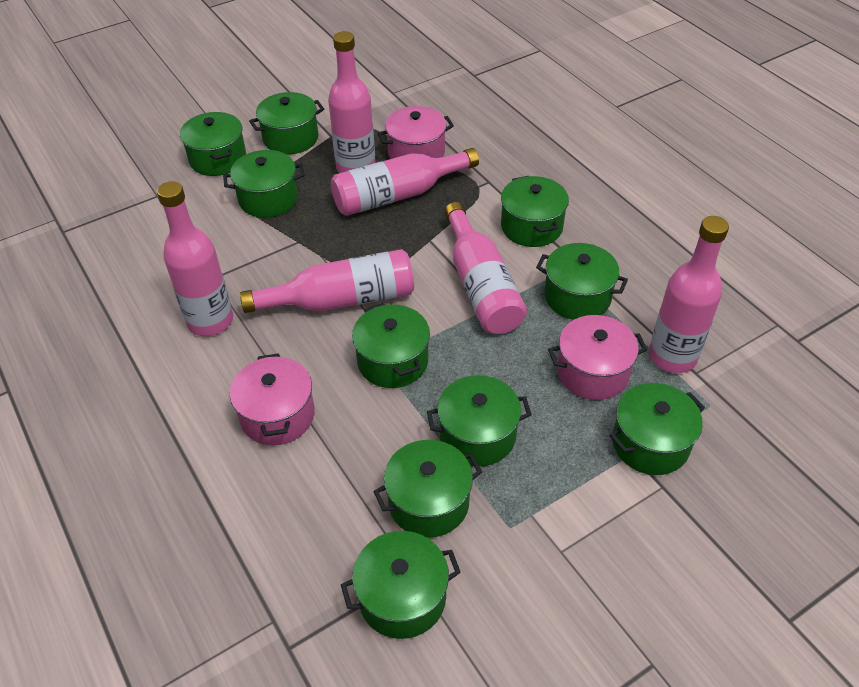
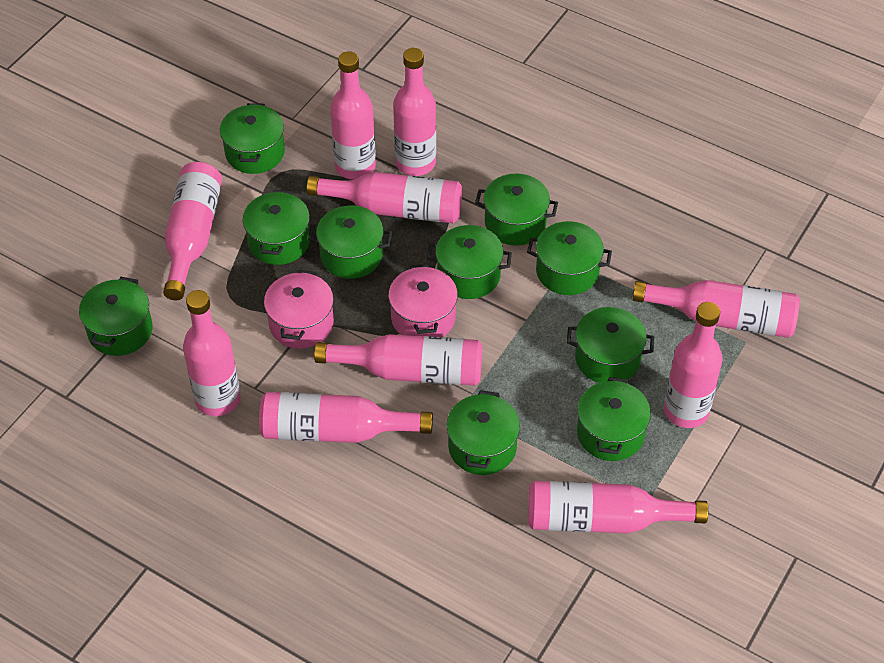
pink bottle: 6 -> 10
pink pot: 3 -> 2

